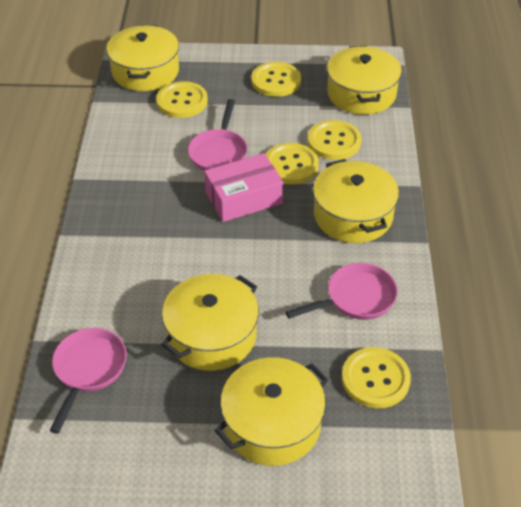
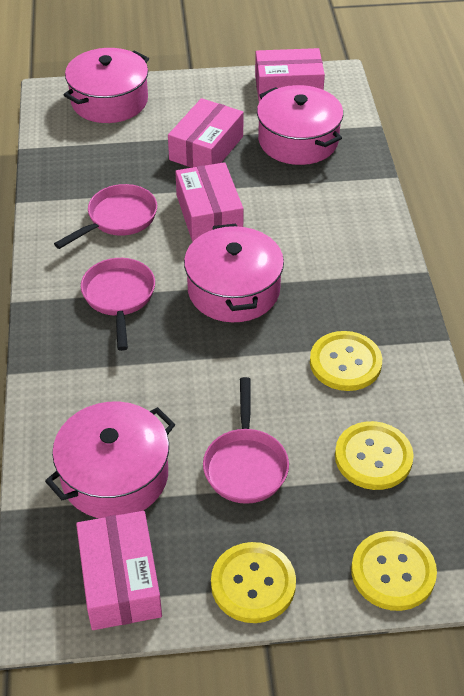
pink box: 1 -> 4
pink pot: 0 -> 4
yellow button: 5 -> 4
yellow pot: 5 -> 0

